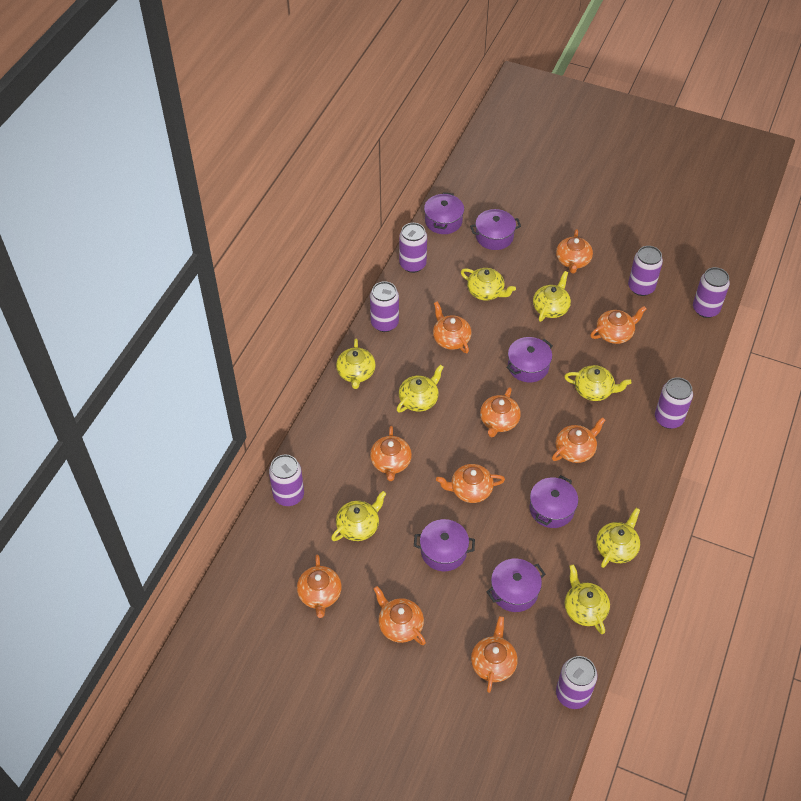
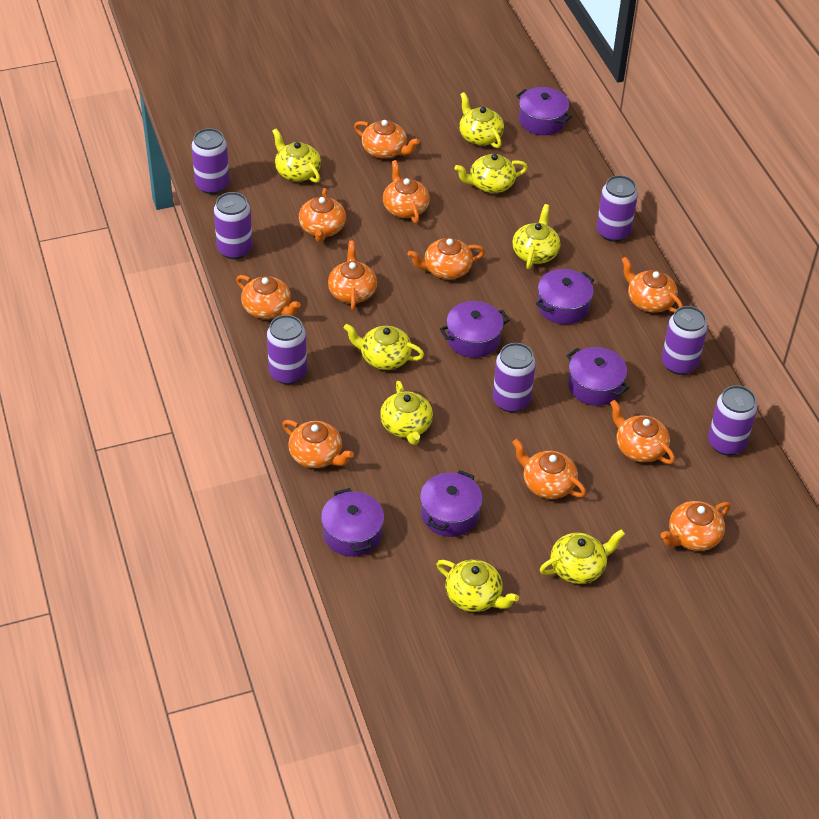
orange teapot: 10 -> 11

